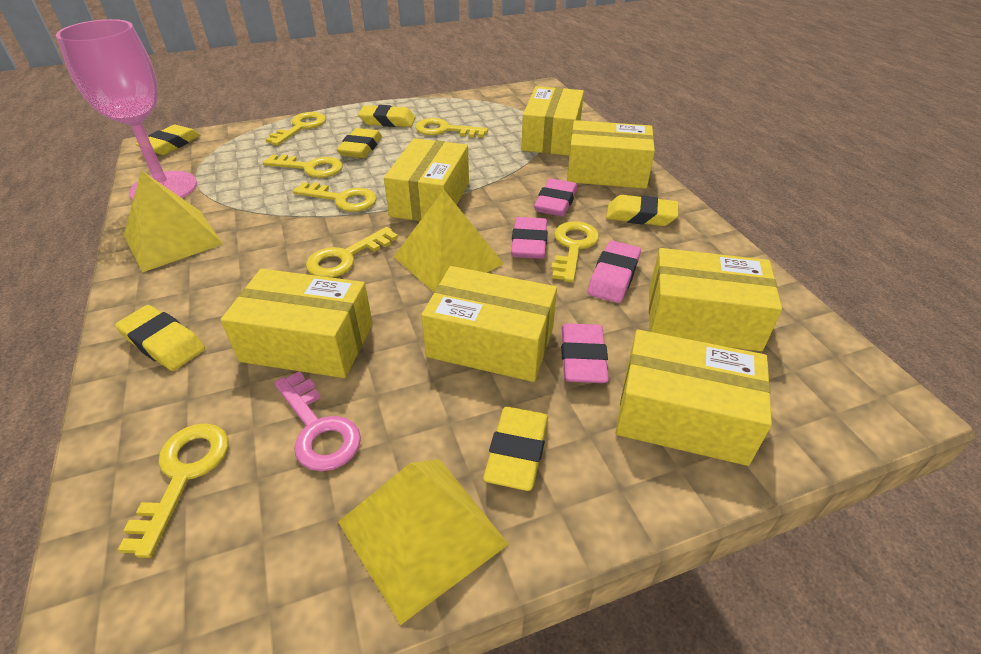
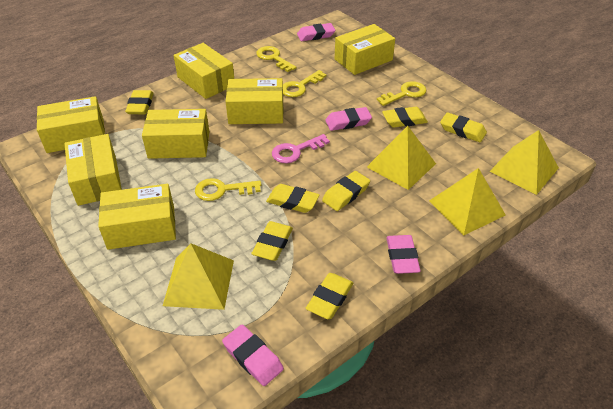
pink goblet: 1 -> 0
yellow eraser: 6 -> 7
yellow key: 7 -> 4
yellow pyramid: 3 -> 4

